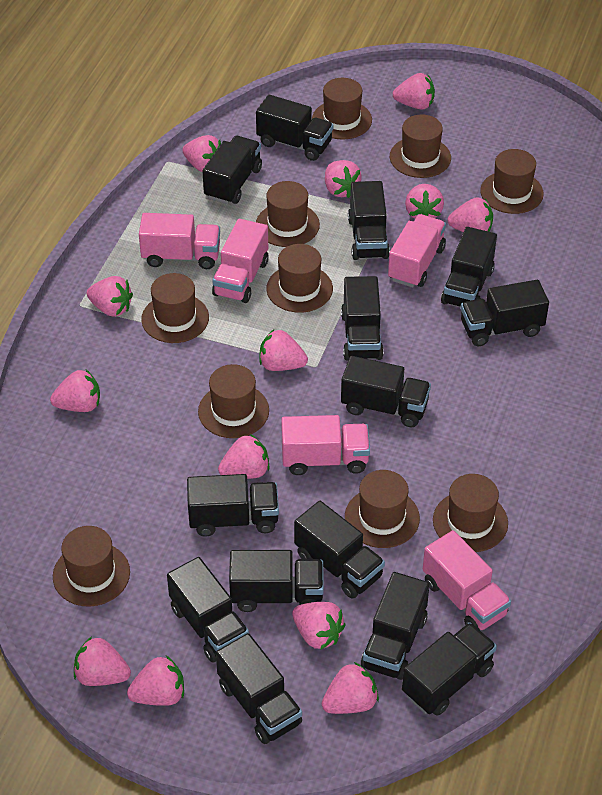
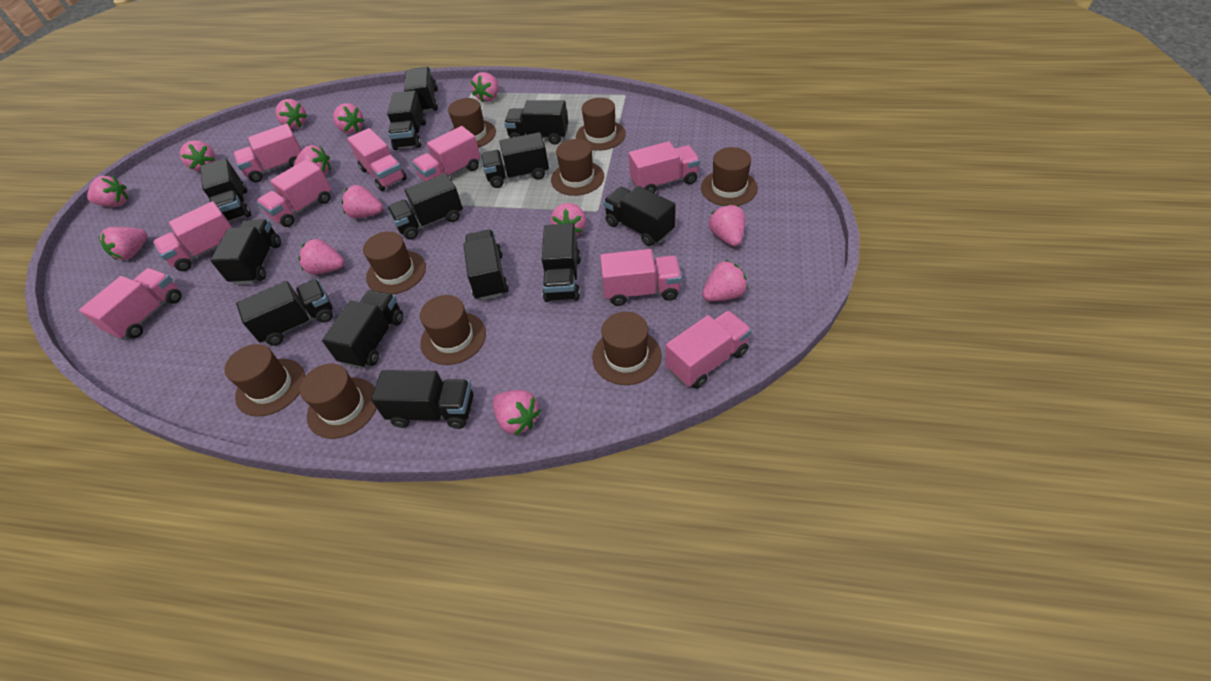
black truck: 14 -> 13
brown hat: 10 -> 9
pink truck: 5 -> 9

